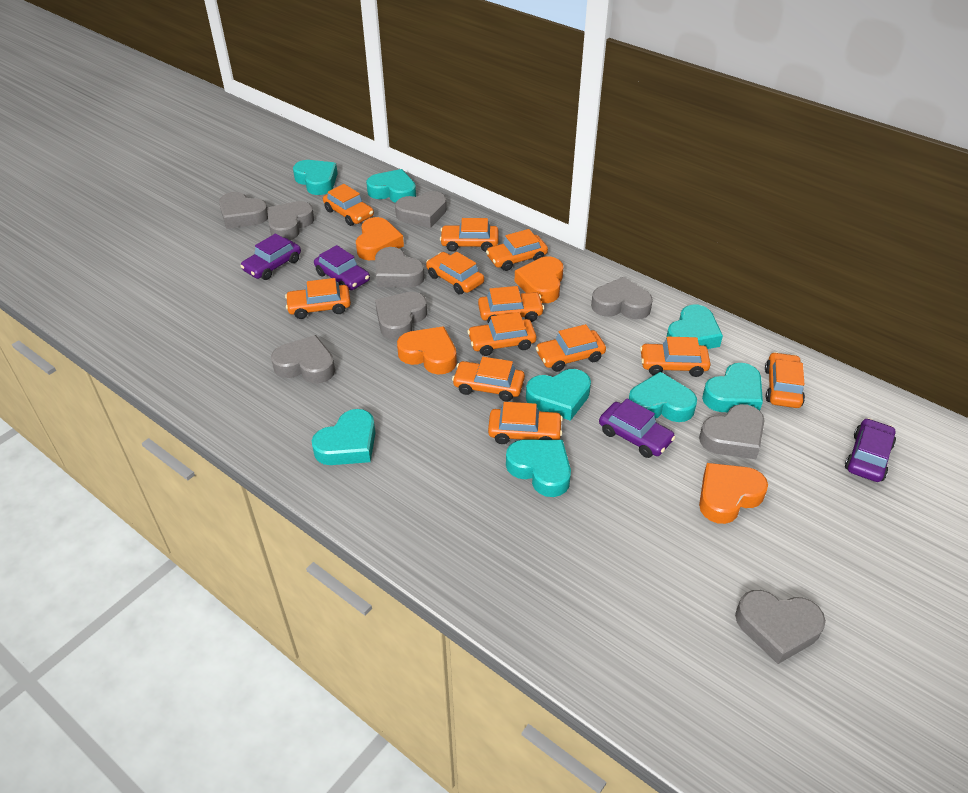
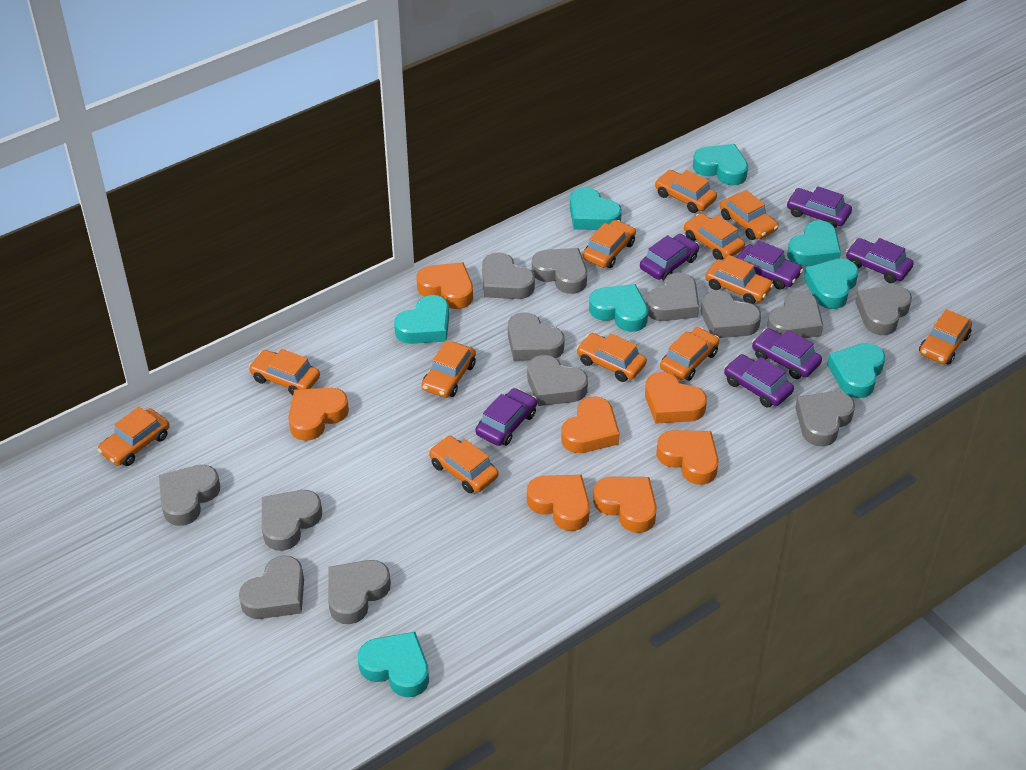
grey heart: 9 -> 13
orange heart: 4 -> 7
purple car: 4 -> 7

